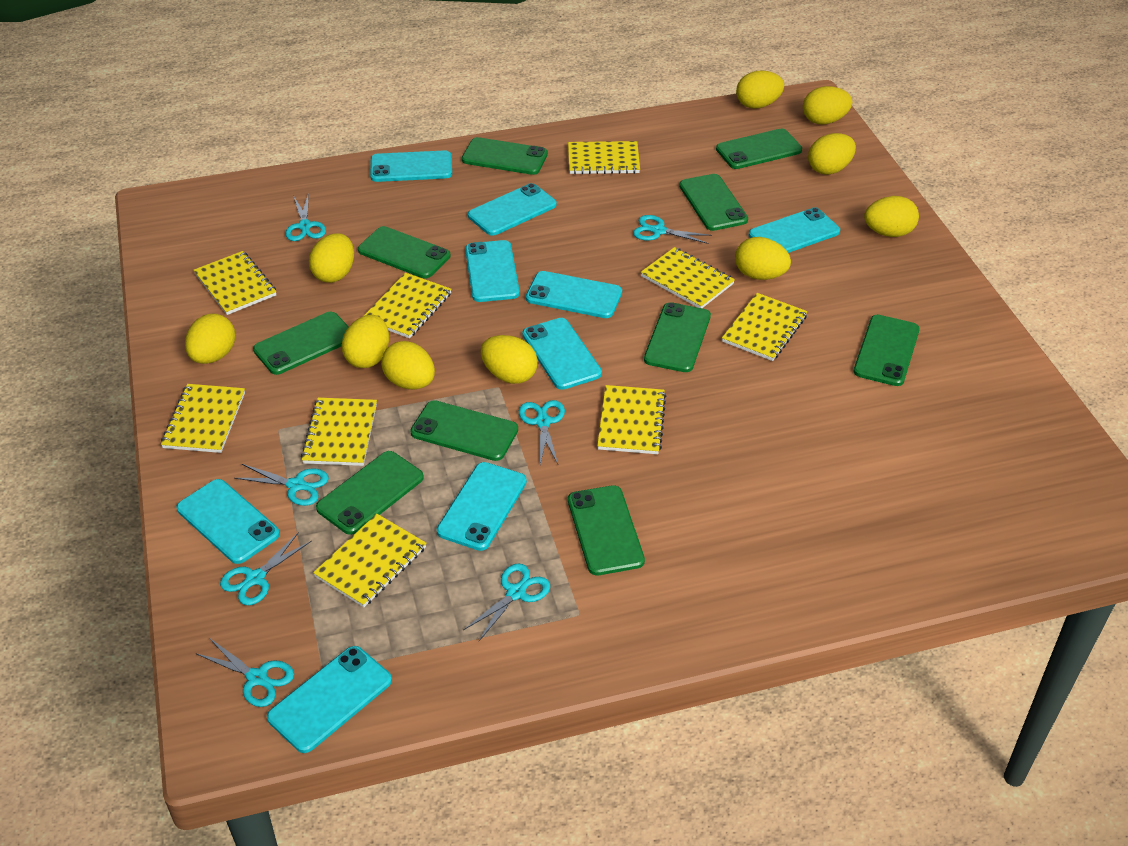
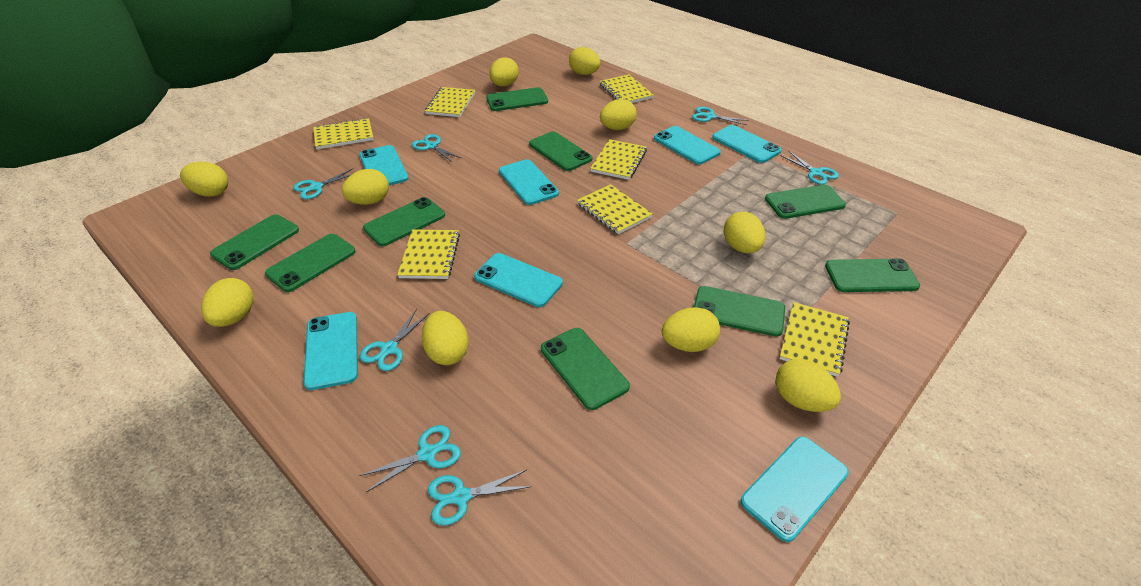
green phone: 10 -> 9
turquoise phone: 9 -> 7
yellow notebook: 9 -> 7

